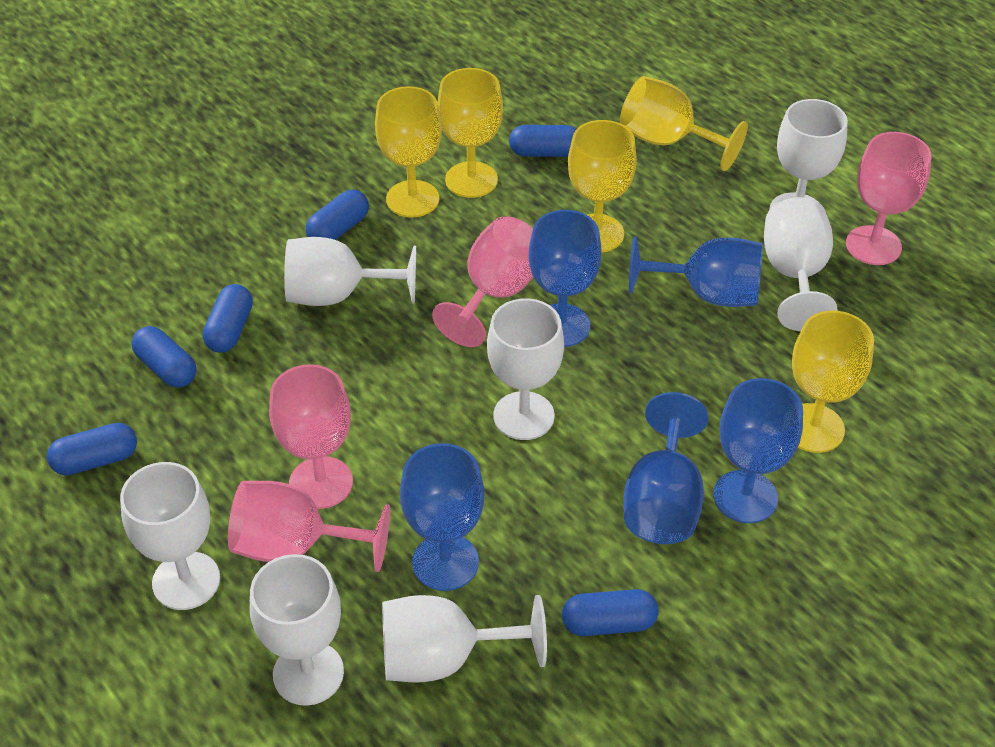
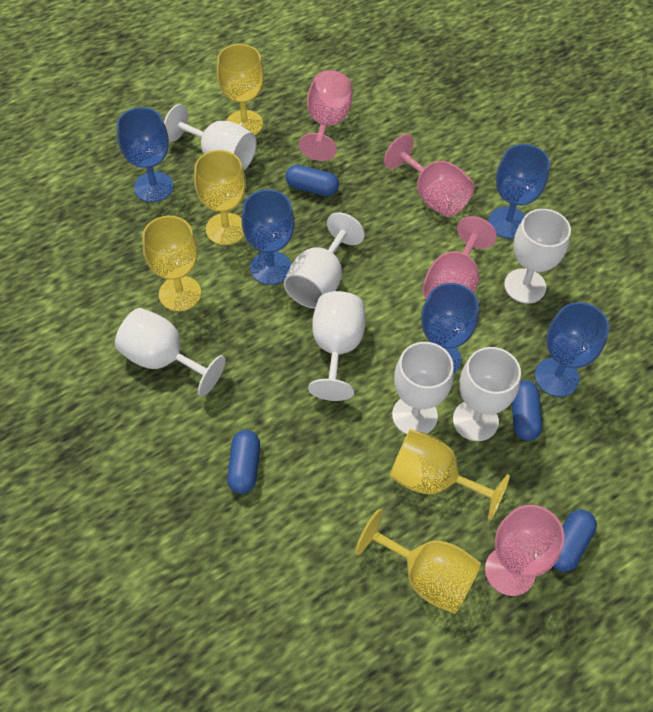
blue capsule: 6 -> 4

